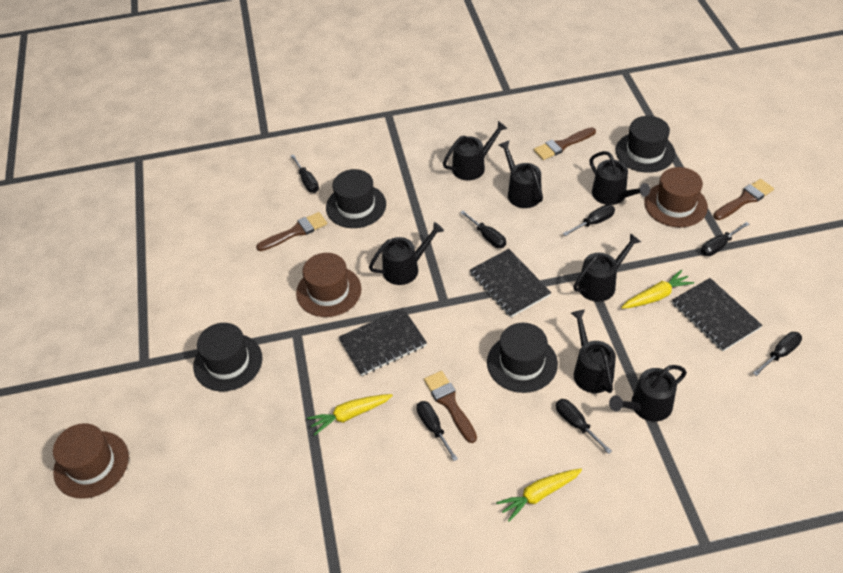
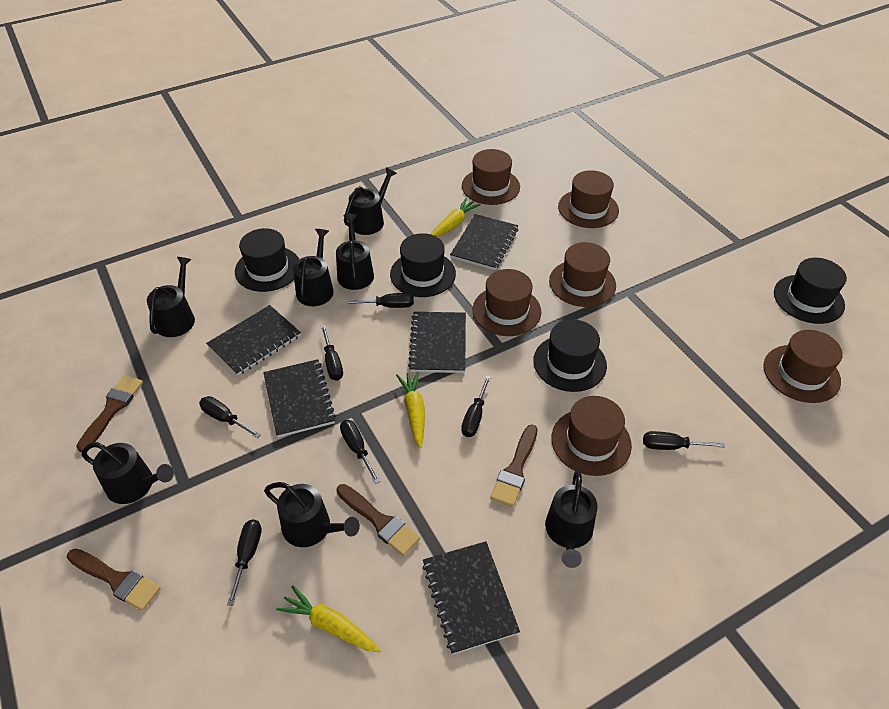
black notebook: 3 -> 5
brown hat: 3 -> 6

